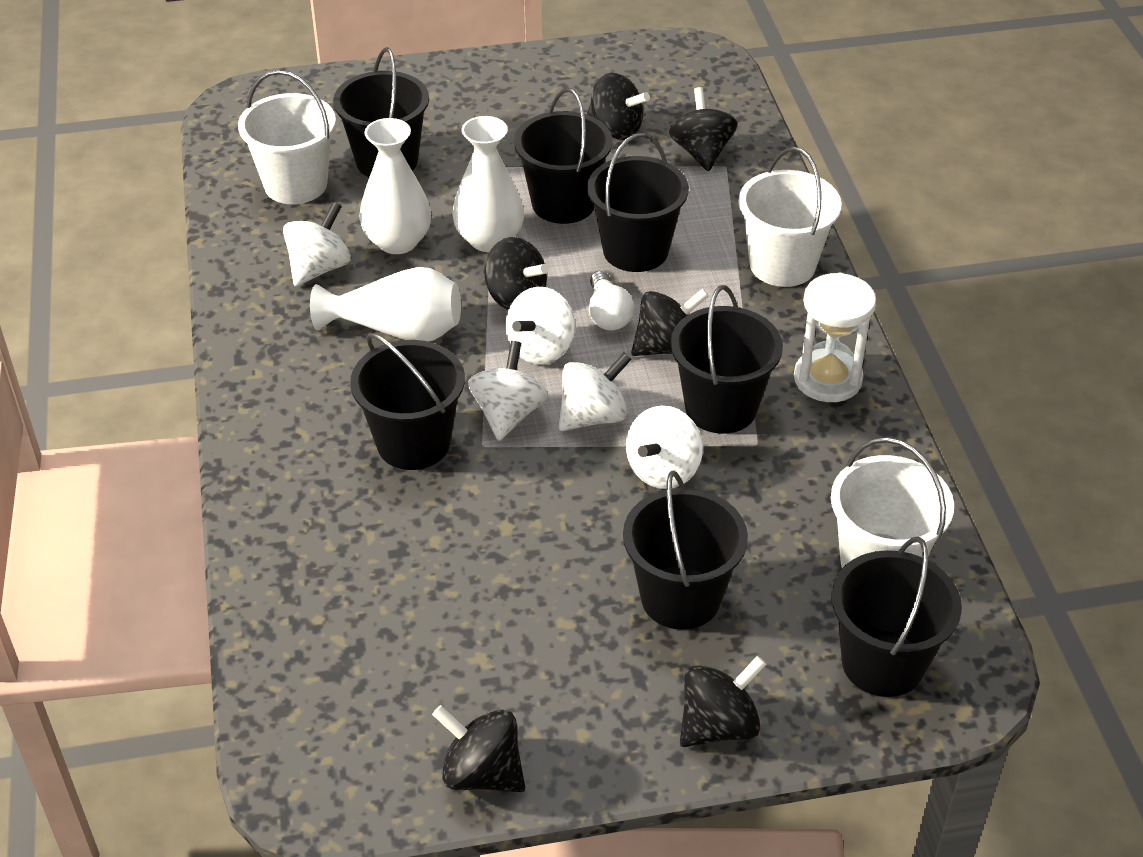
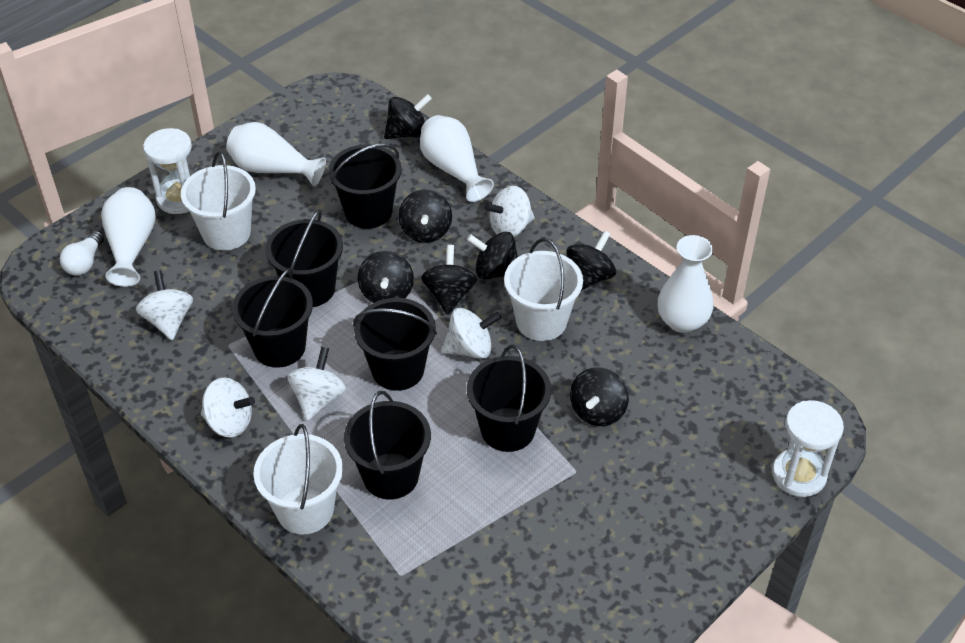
black bucket: 7 -> 6
black spinning top: 6 -> 7
white hourglass: 1 -> 2
white vase: 3 -> 4

